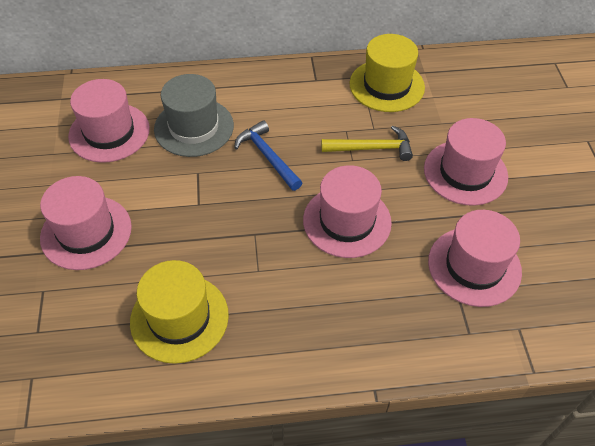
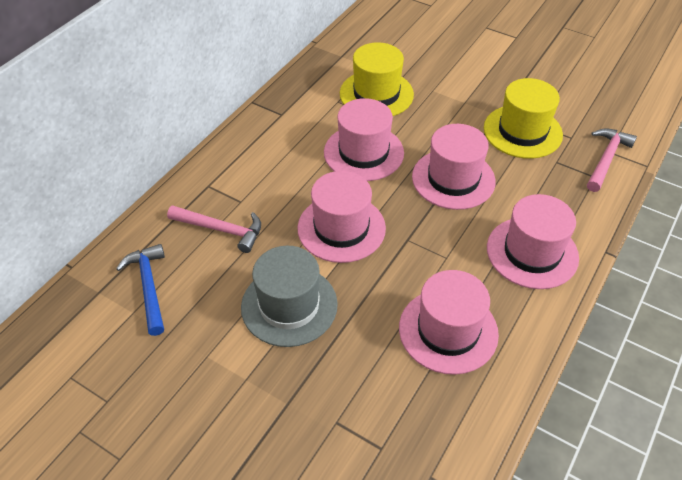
pink hammer: 0 -> 2
yellow hammer: 1 -> 0

